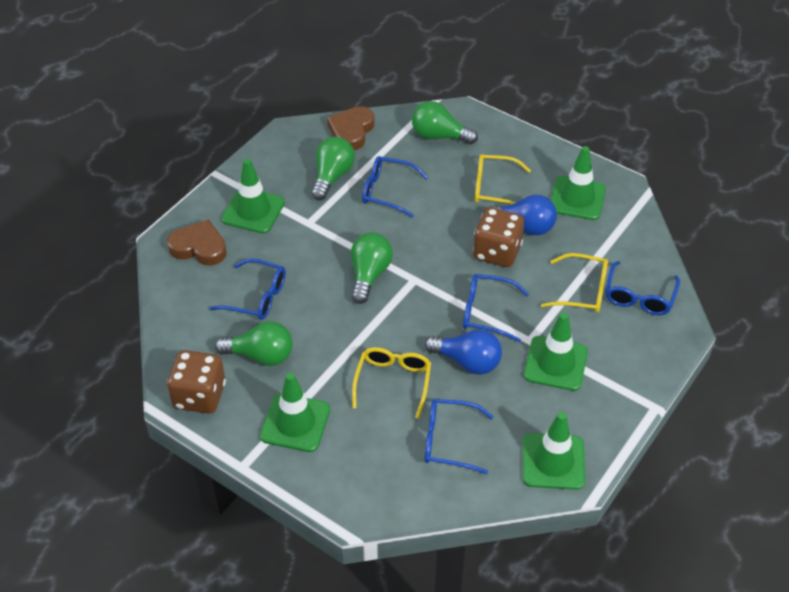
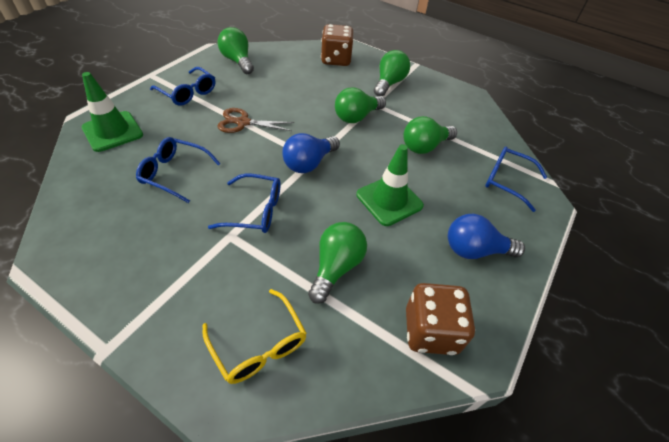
blue glasses: 5 -> 4
brown heart: 2 -> 0
brown scissors: 0 -> 1
green light bulb: 4 -> 5
green traffic cone: 5 -> 2
yellow glasses: 3 -> 1

